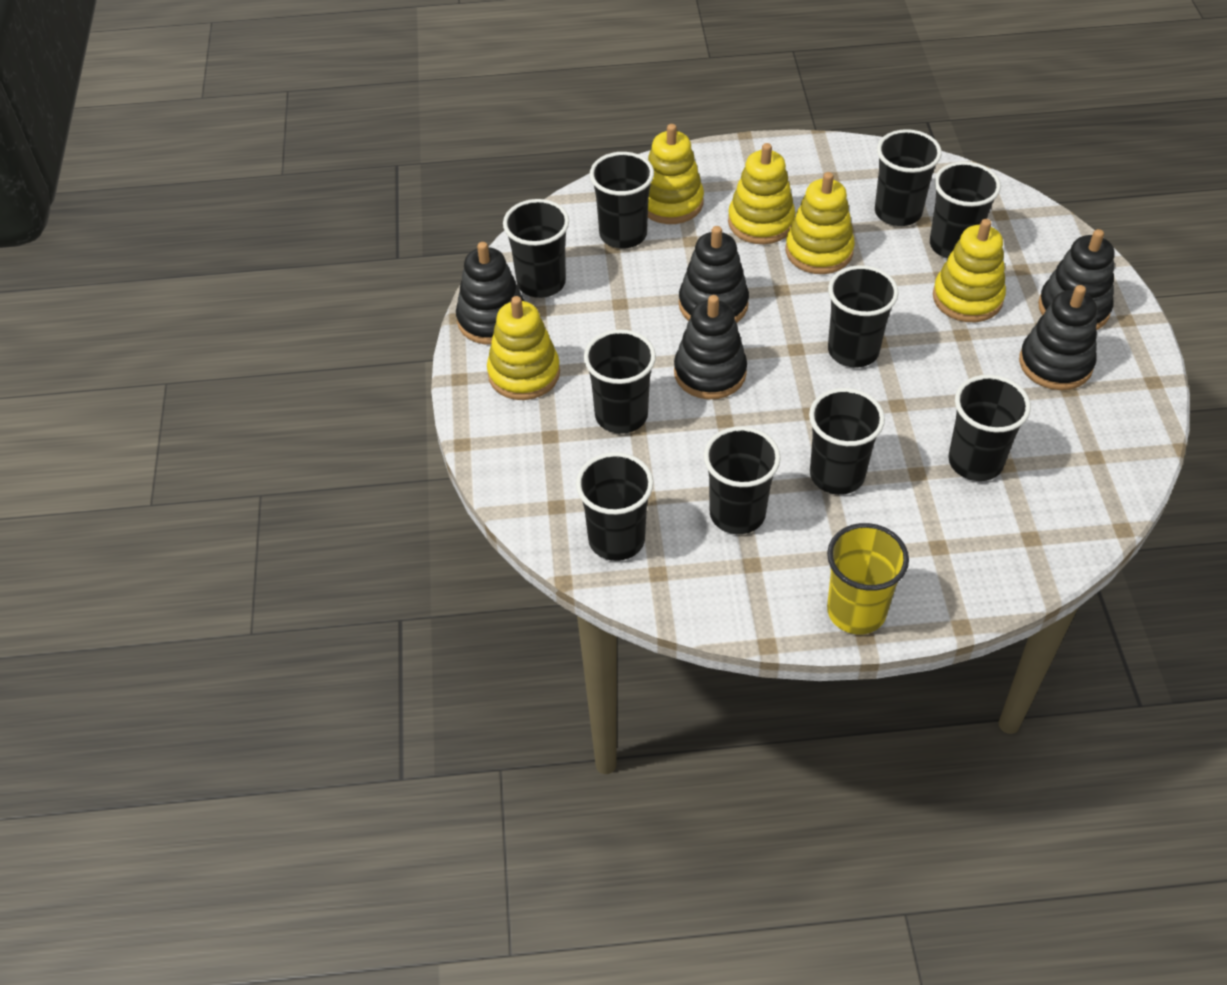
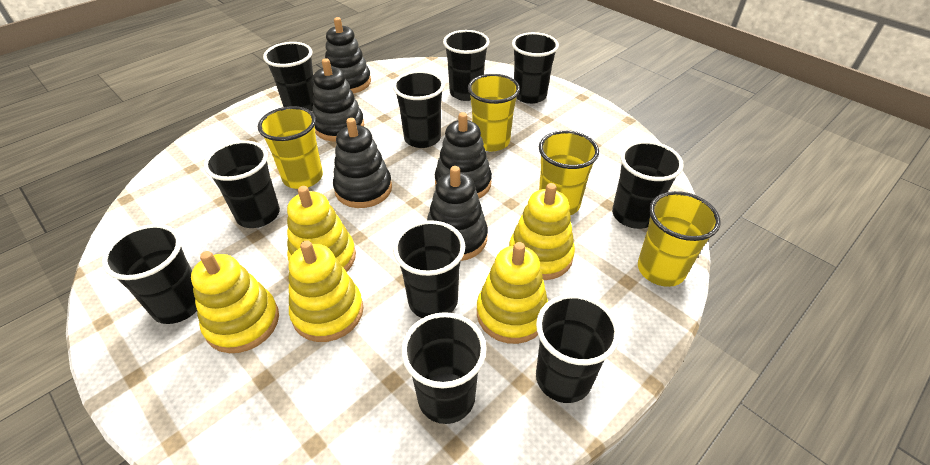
yellow cup: 1 -> 4

